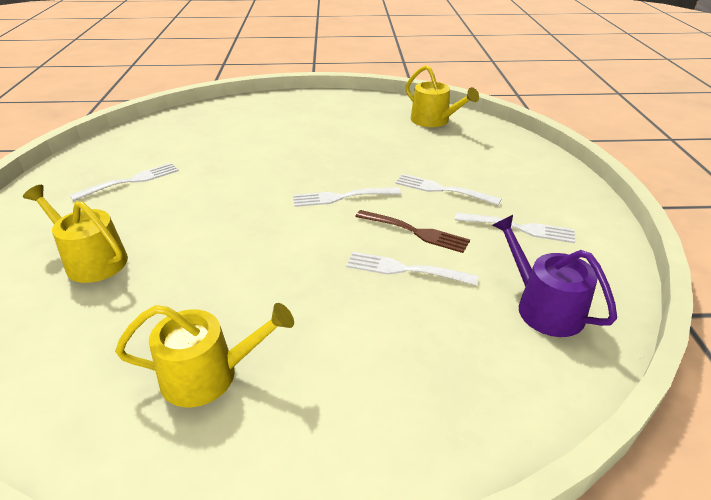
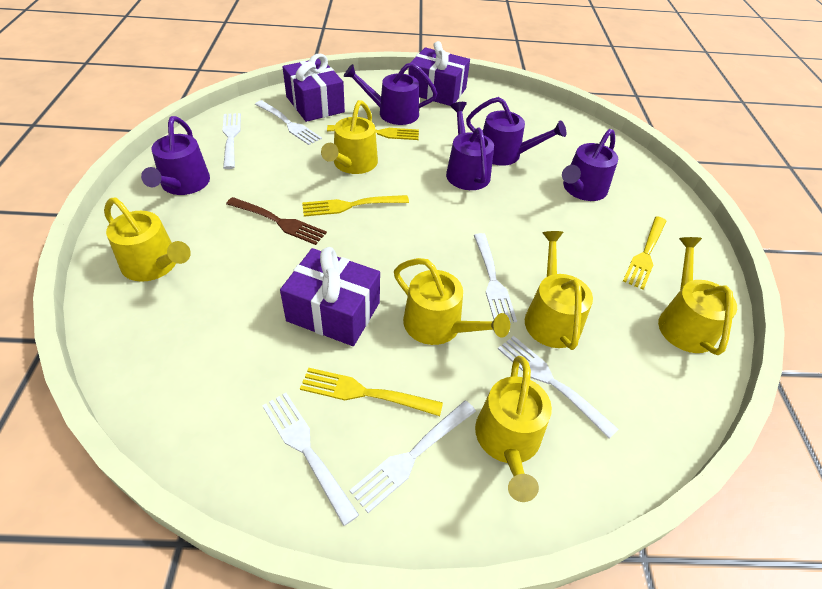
purple gift: 0 -> 3
purple watering can: 1 -> 5
white fork: 5 -> 6
yellow fork: 0 -> 4
yellow watering can: 3 -> 6

